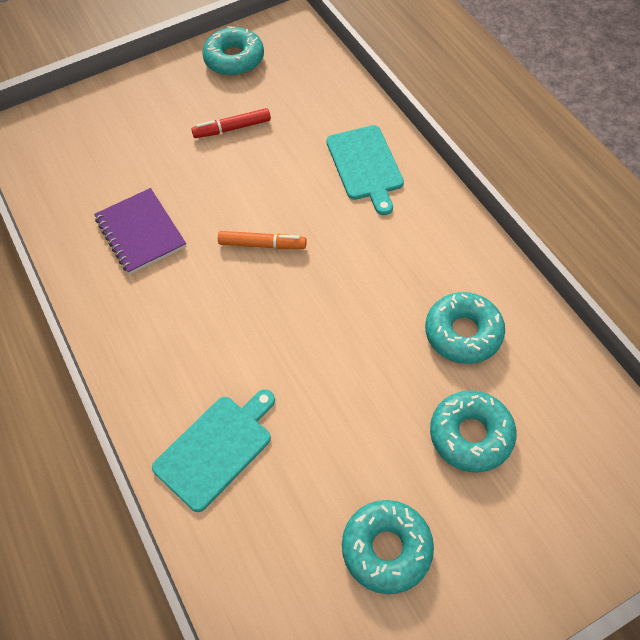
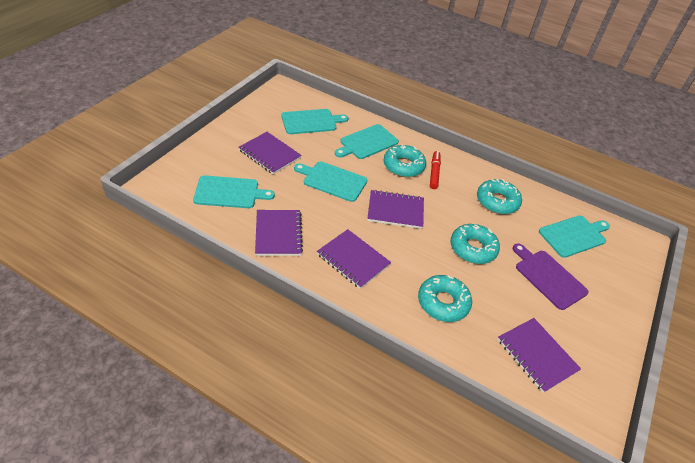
orange marker: 1 -> 0
purple cutting board: 0 -> 1
purple notebook: 1 -> 5
turquoise cutting board: 2 -> 5

